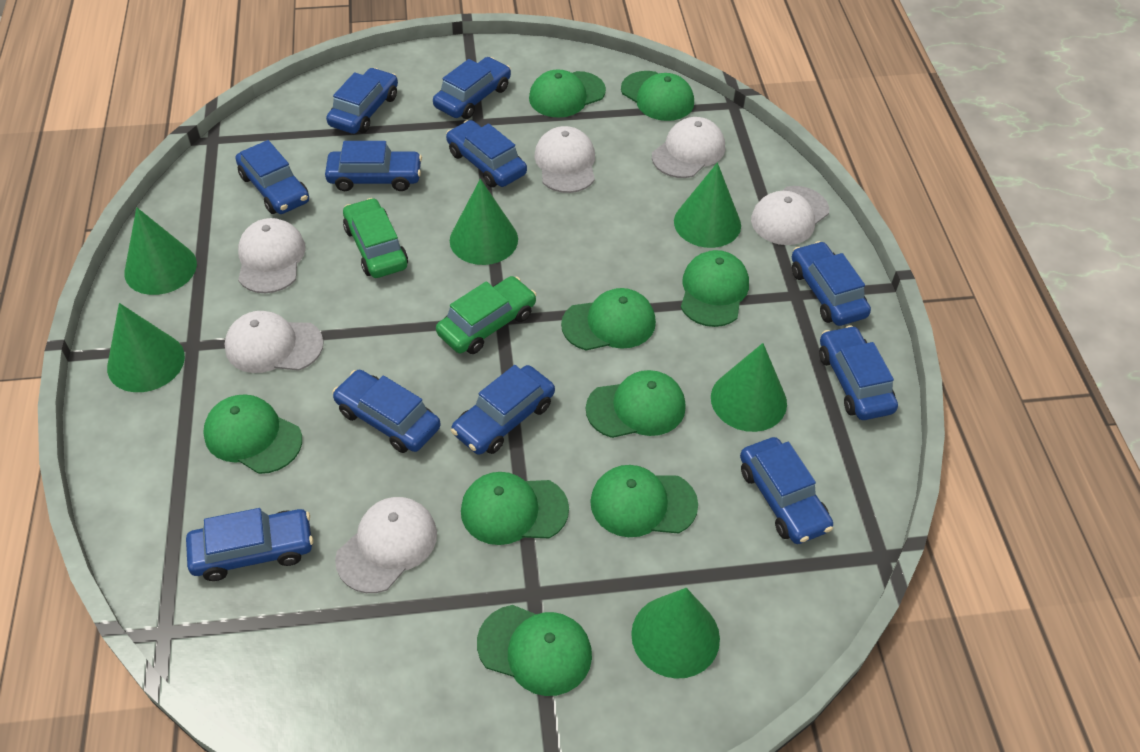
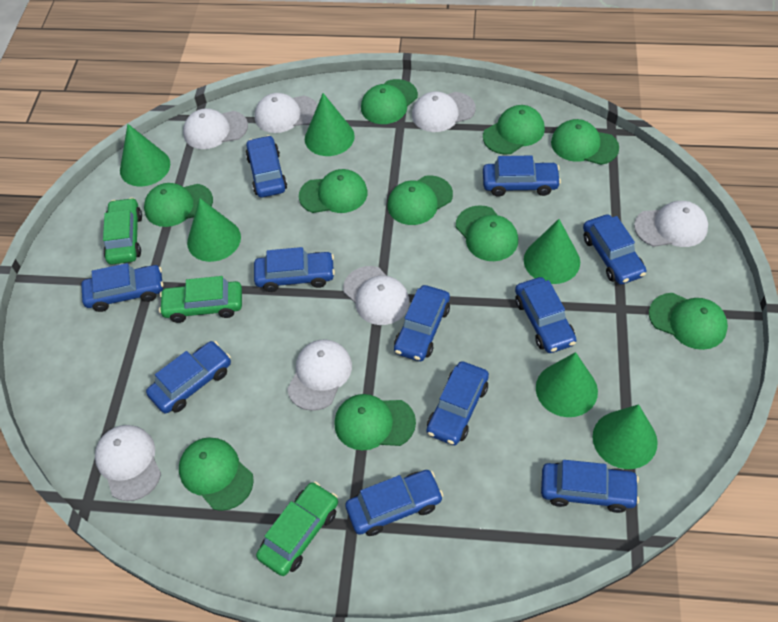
green cap: 9 -> 10
green car: 2 -> 3
white cap: 6 -> 7

